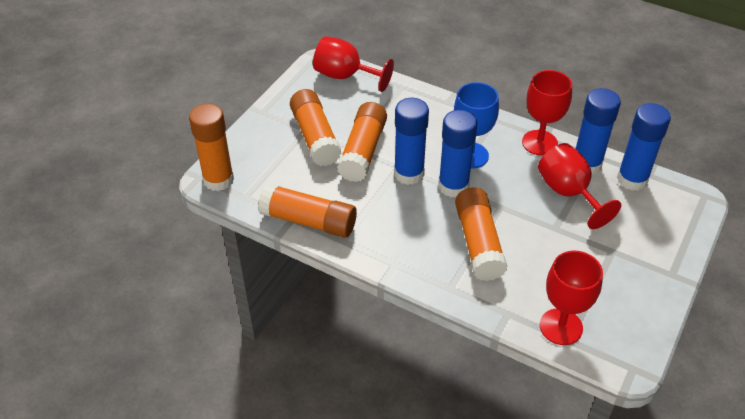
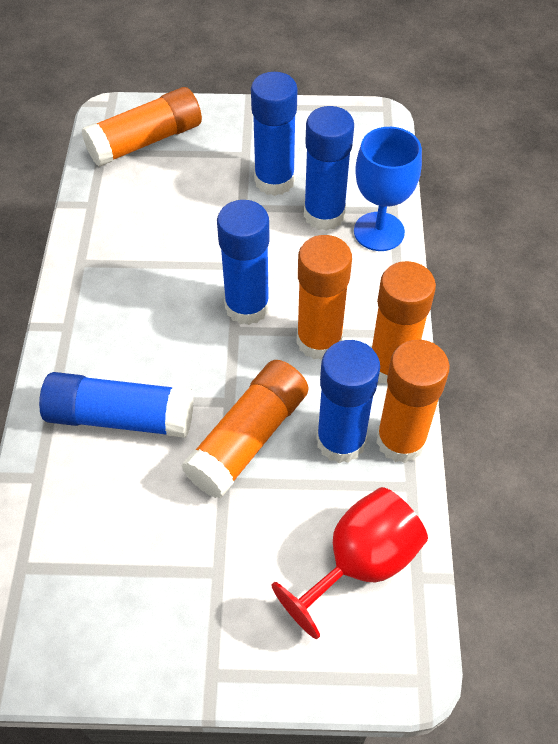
blue glue stick: 4 -> 5
red goblet: 4 -> 1

